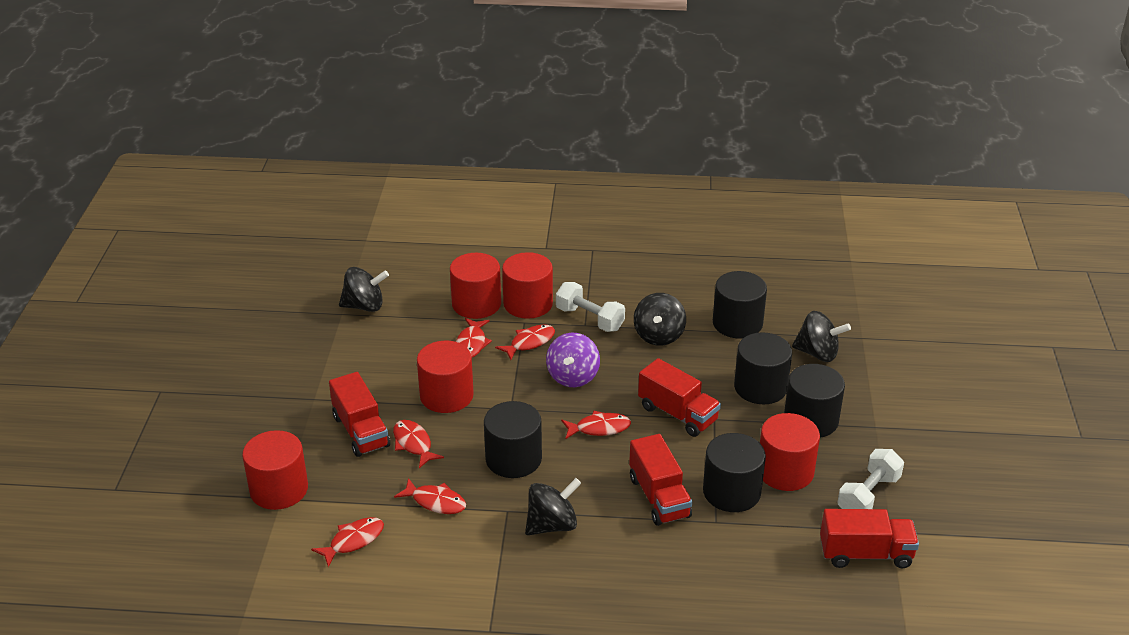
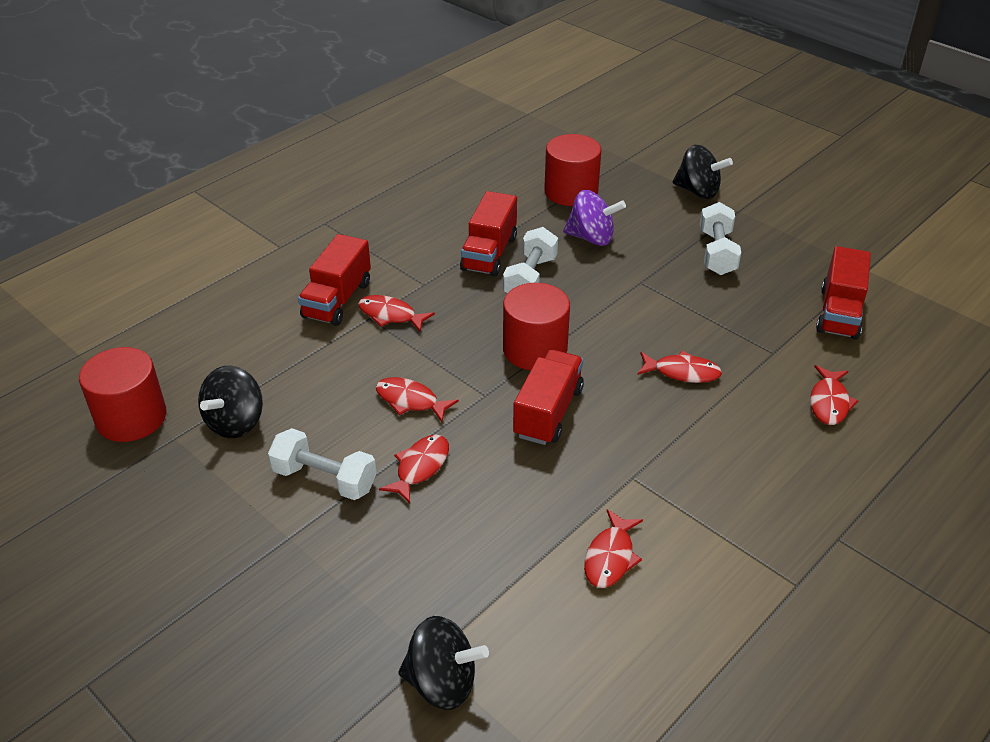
black cylinder: 5 -> 0
black spinning top: 4 -> 3
red cylinder: 5 -> 3
white dumbbell: 2 -> 3

